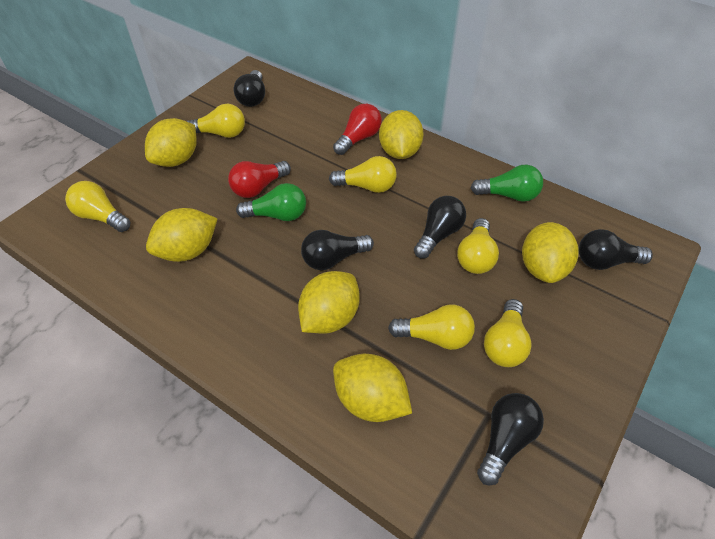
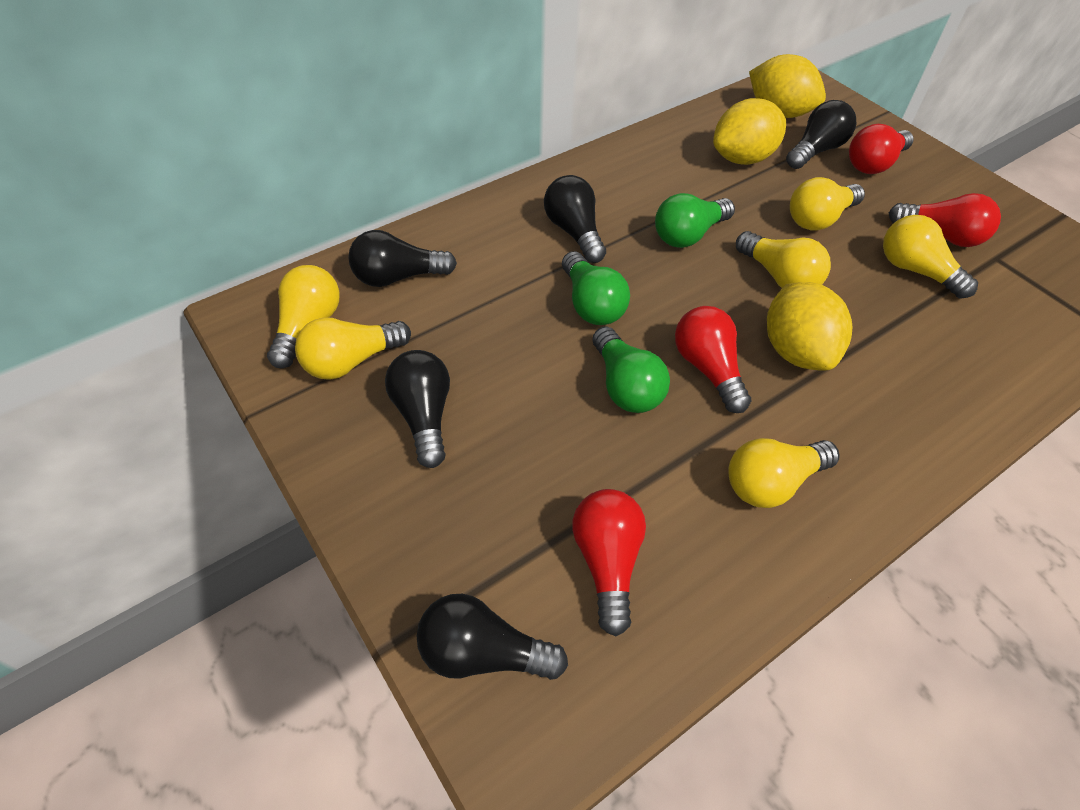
green light bulb: 2 -> 3
red light bulb: 2 -> 4
yellow lemon: 6 -> 3

